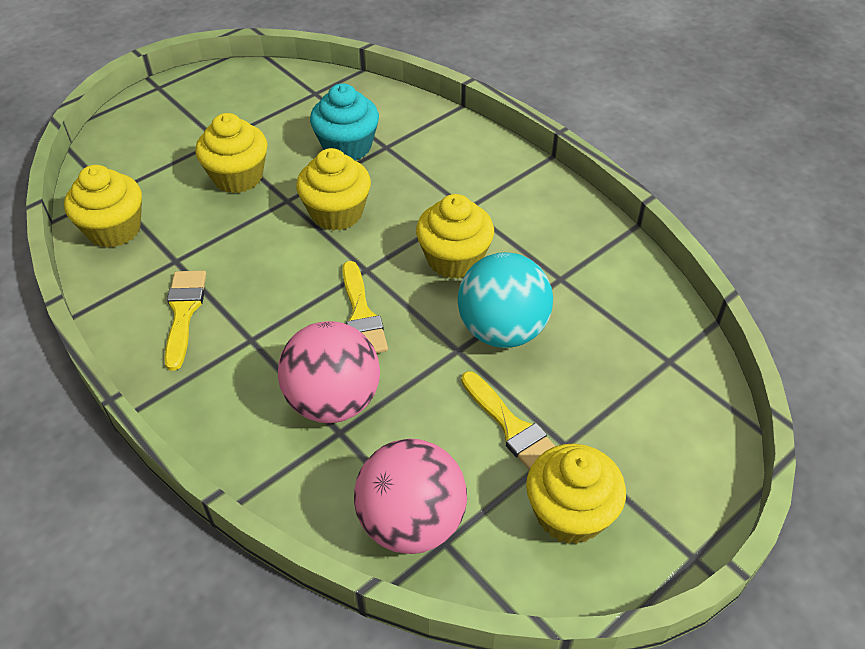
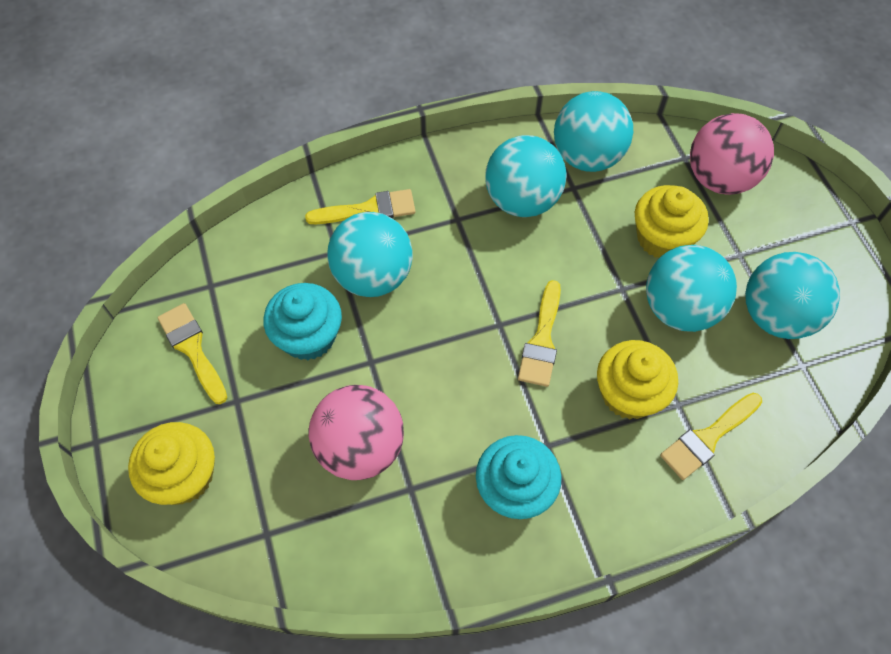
turquoise ball: 1 -> 5
turquoise cupcake: 1 -> 2
yellow brush: 3 -> 4
yellow cupcake: 5 -> 3

